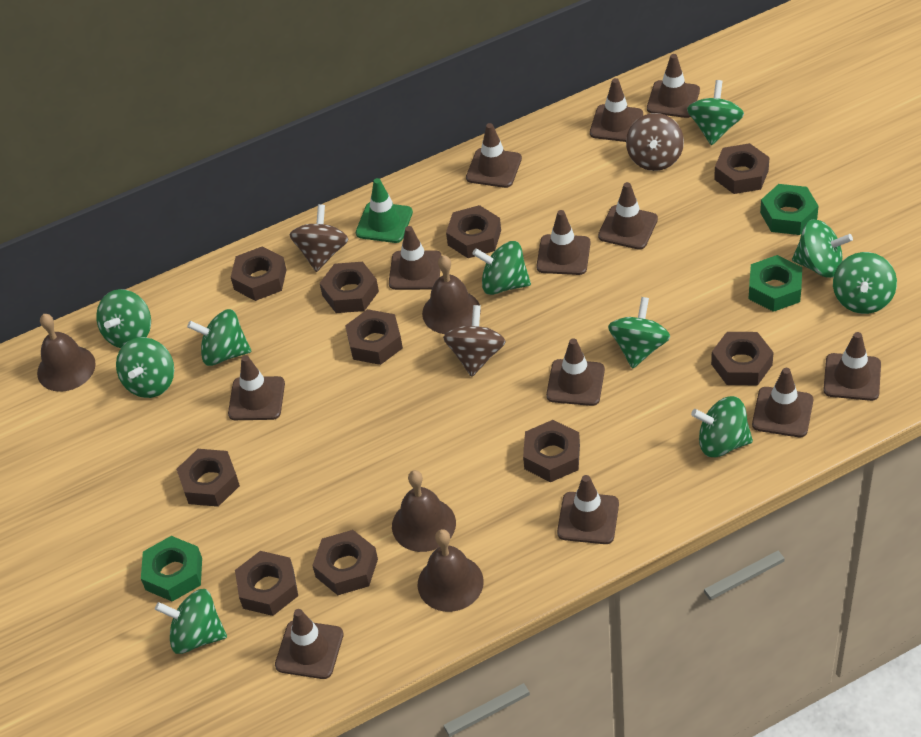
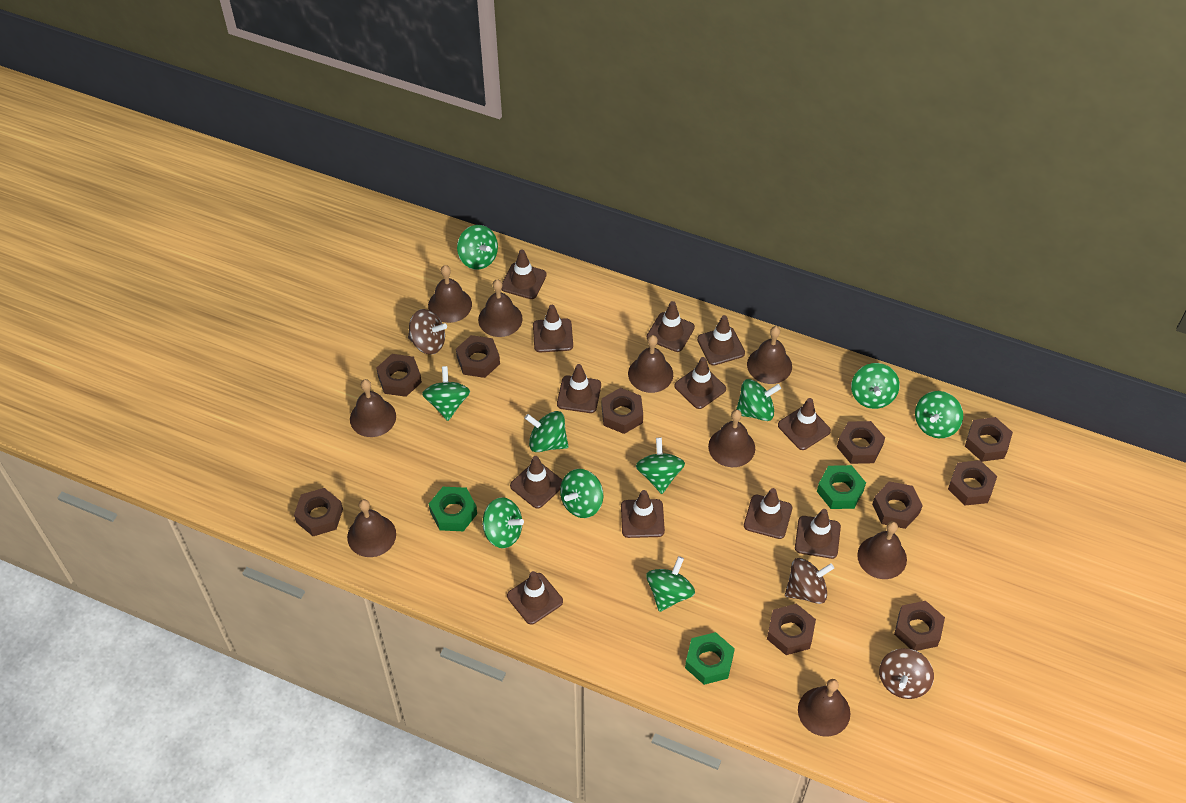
brown bell: 4 -> 9
green traffic cone: 1 -> 0

